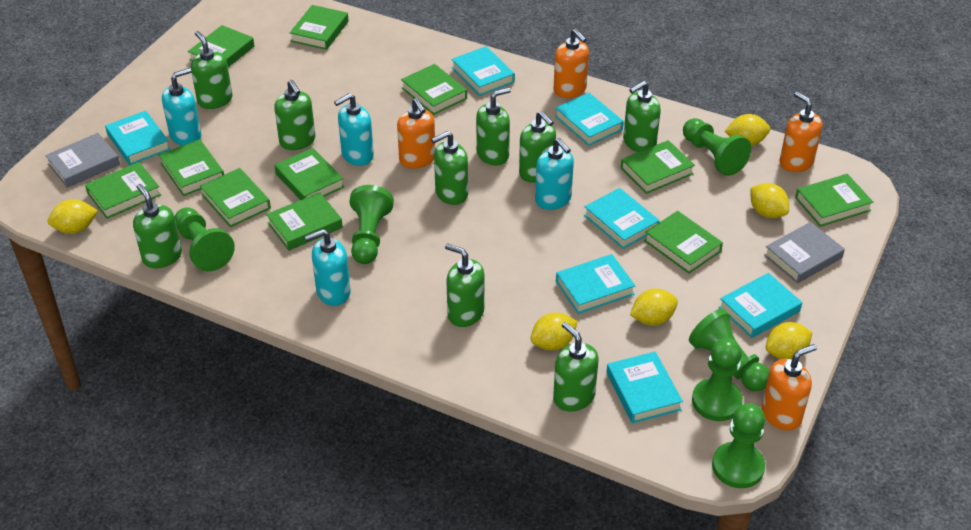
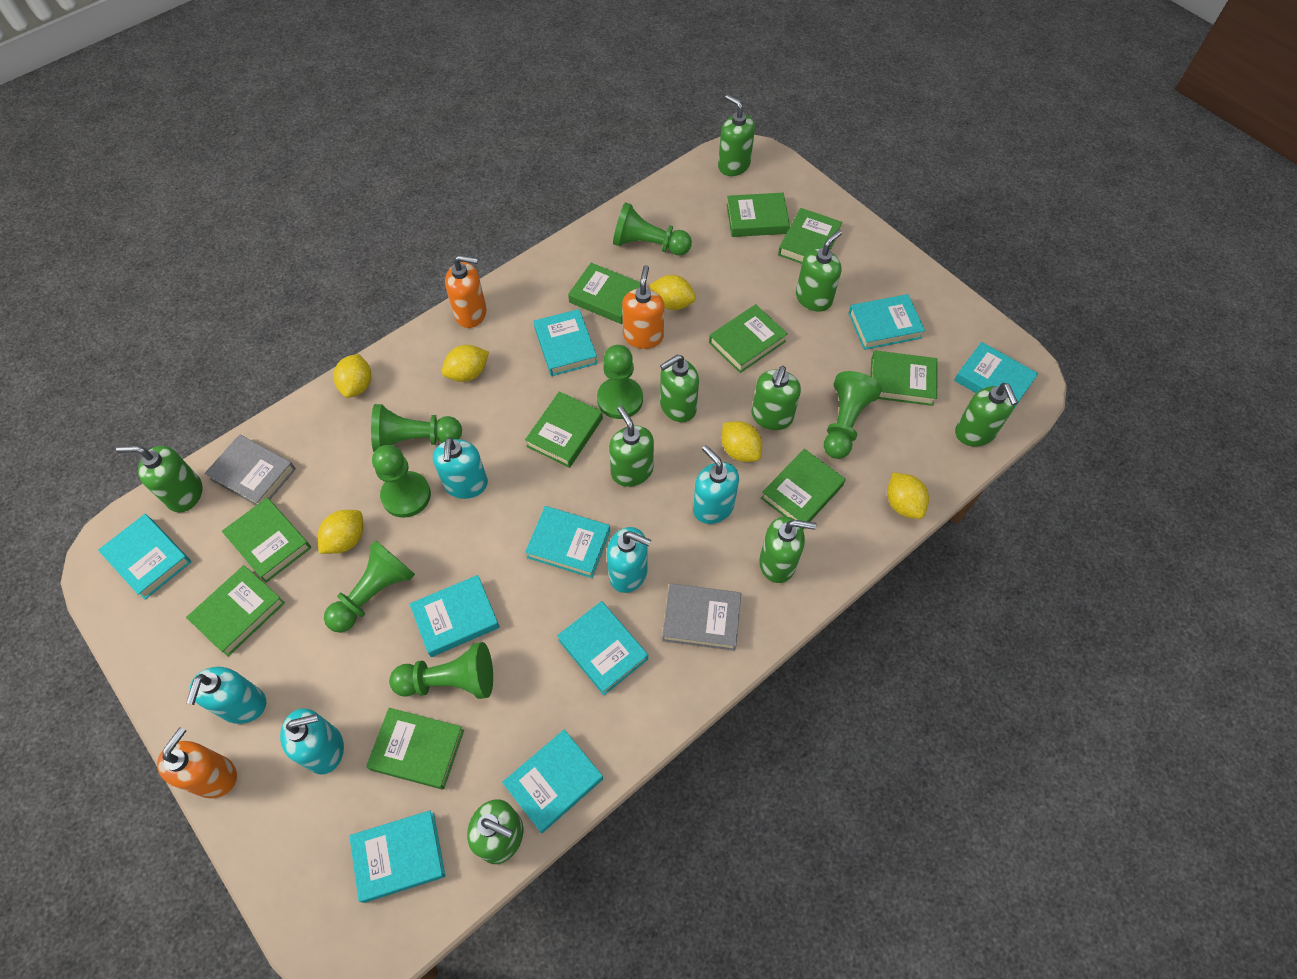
green book: 11 -> 10
green pawn: 6 -> 7
orange soap dispenser: 4 -> 3
turquoise book: 7 -> 9
turquoise soap dispenser: 4 -> 5

